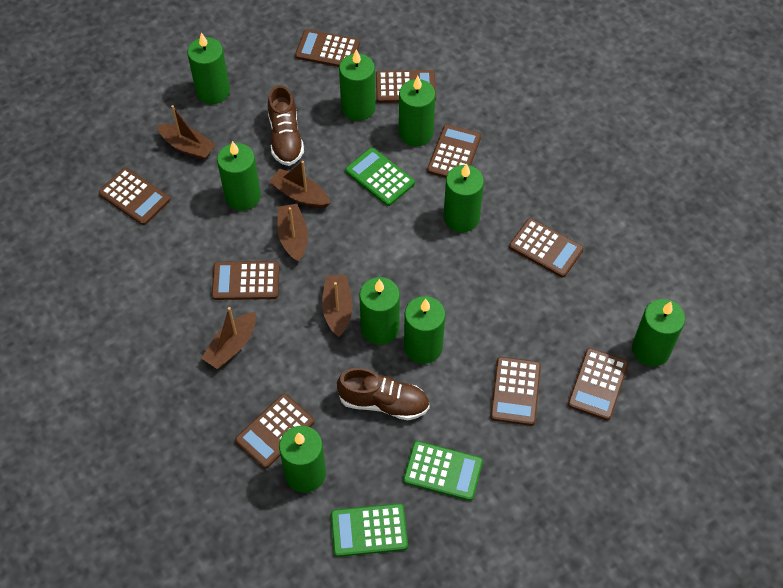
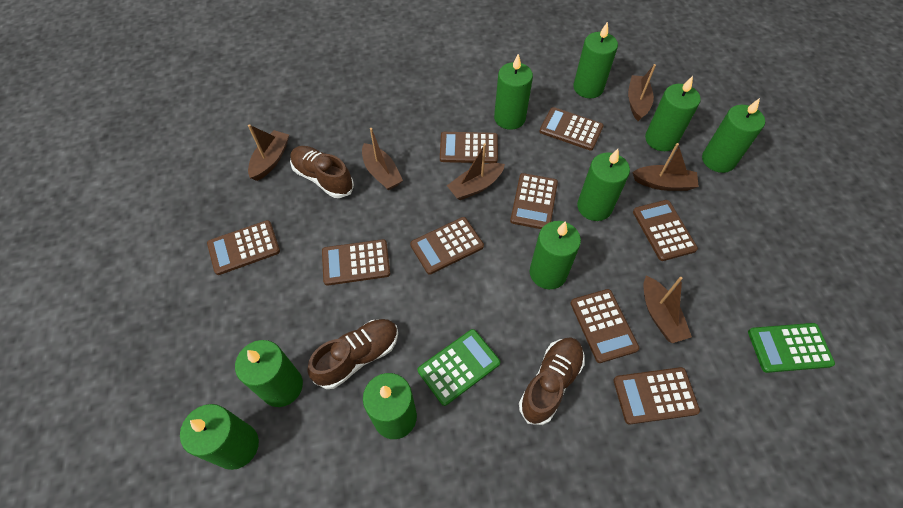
brown boat: 5 -> 6
brown shoe: 2 -> 3
green calculator: 3 -> 2

